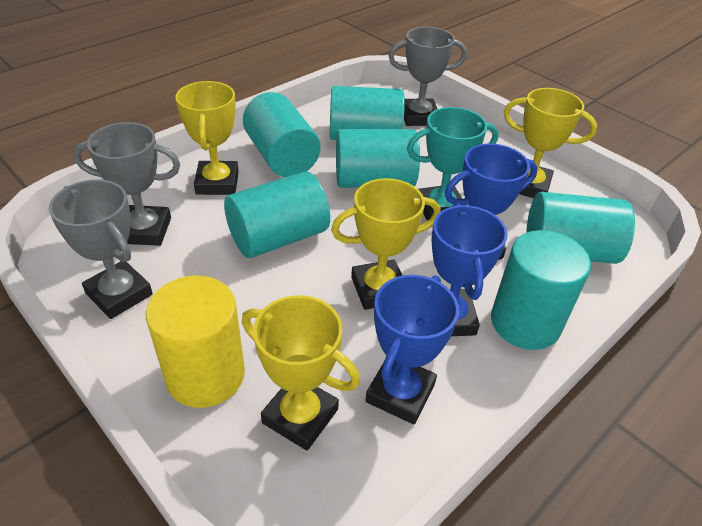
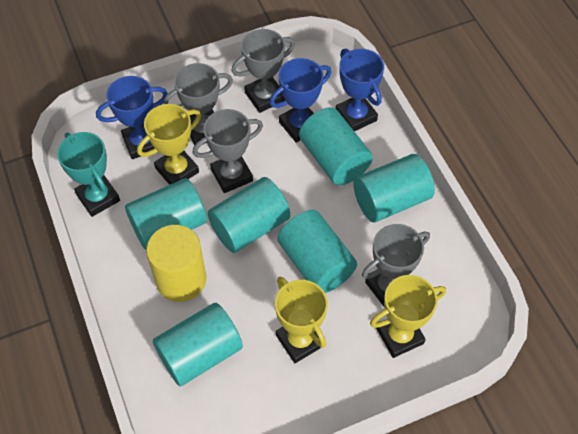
grey trophy: 3 -> 4
yellow trophy: 4 -> 3

